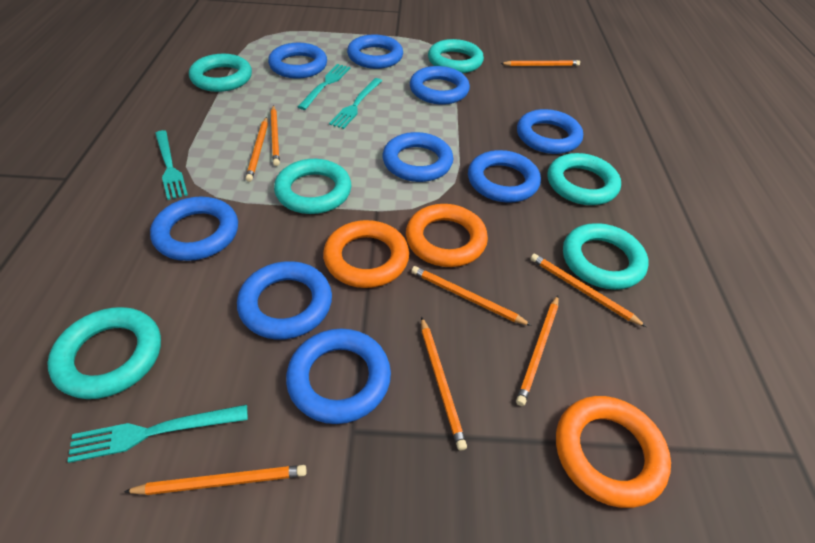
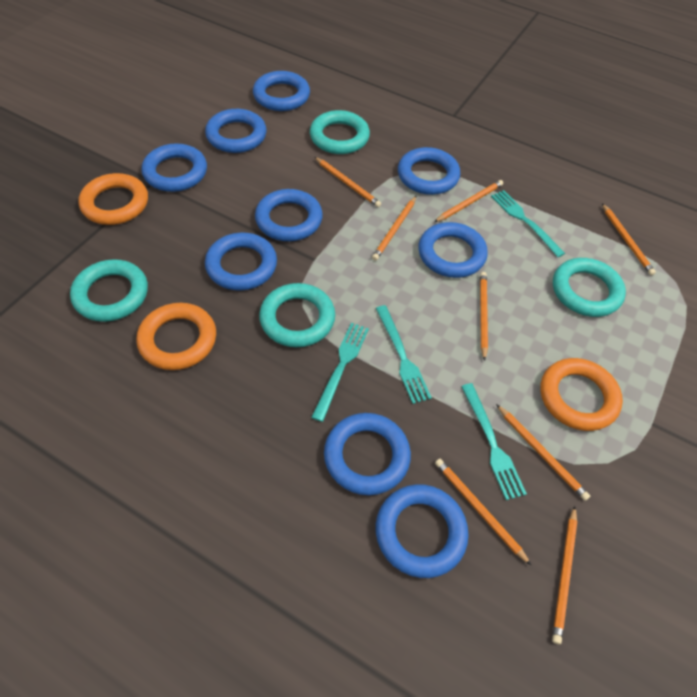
turquoise ring: 6 -> 4

